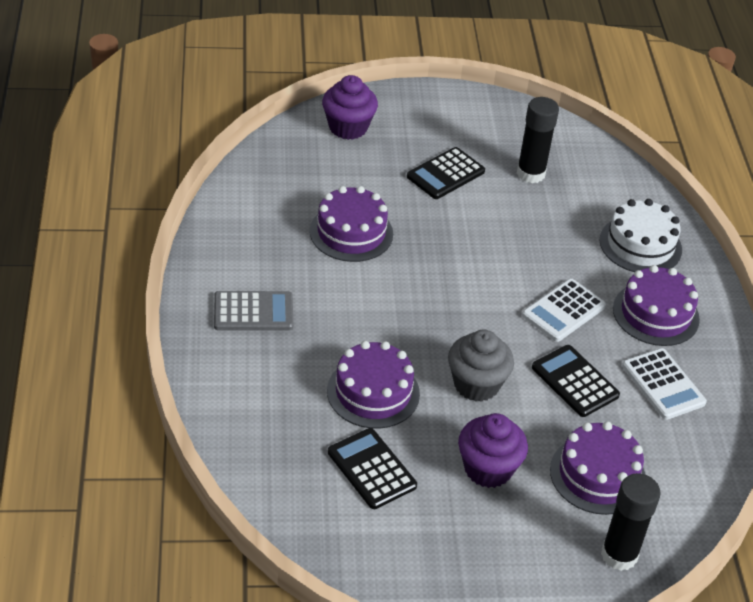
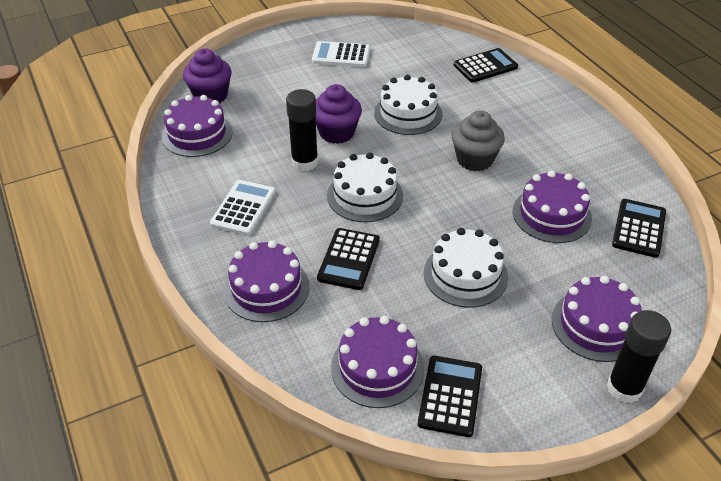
black calculator: 3 -> 4
grey calculator: 1 -> 0
purple cake: 4 -> 5
white cake: 1 -> 3

